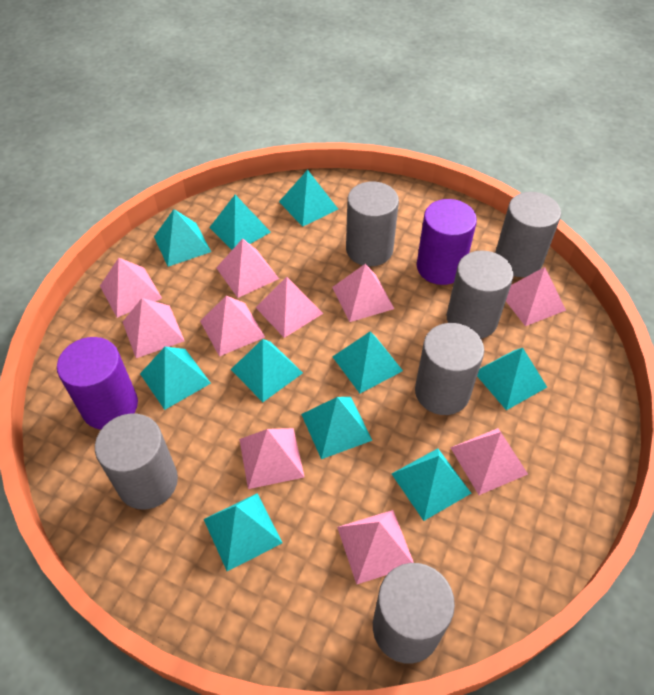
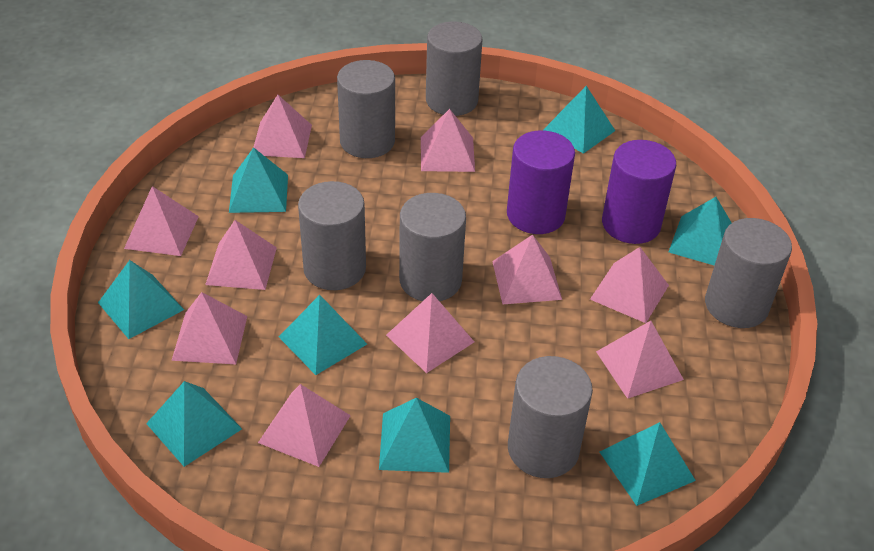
turquoise pyramid: 10 -> 8

